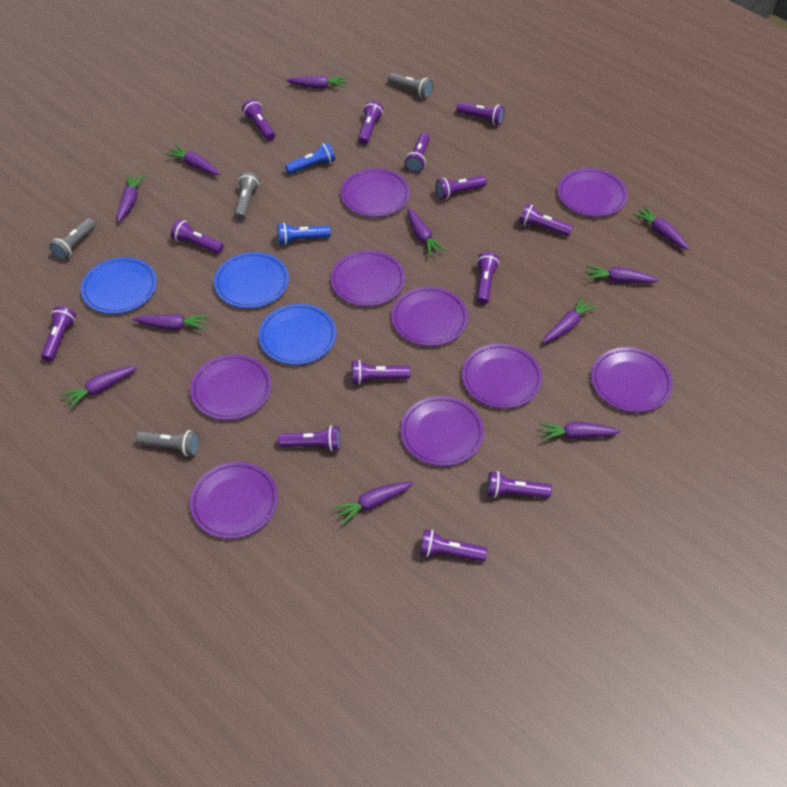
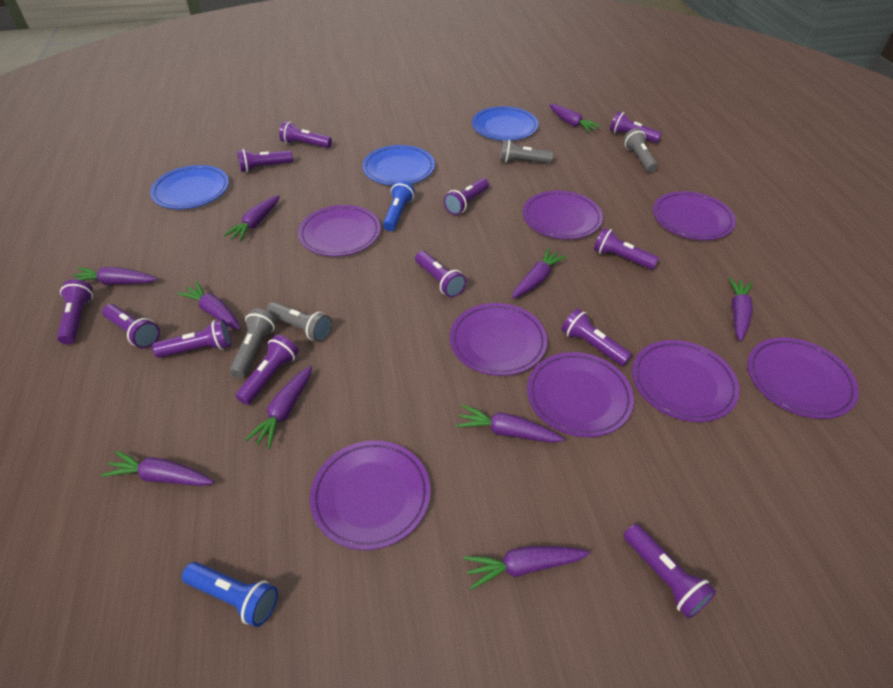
purple carrot: 11 -> 10
purple flashlight: 13 -> 12
purple plate: 9 -> 8

